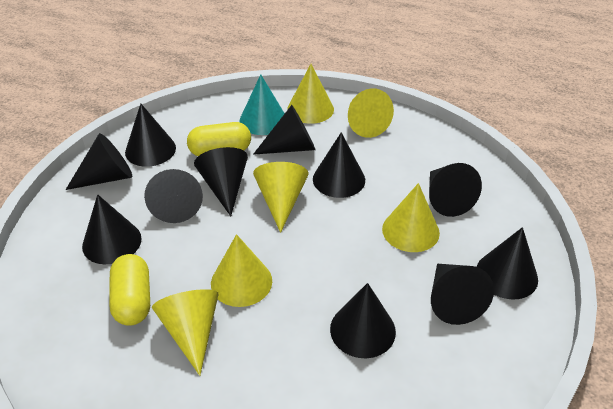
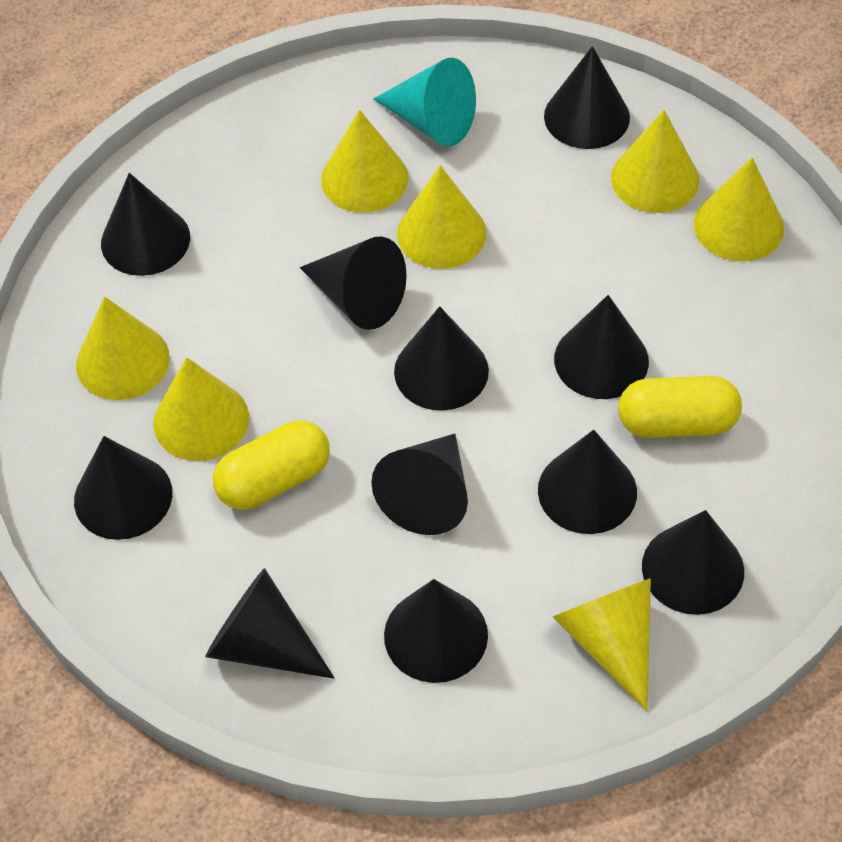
yellow cone: 6 -> 7

